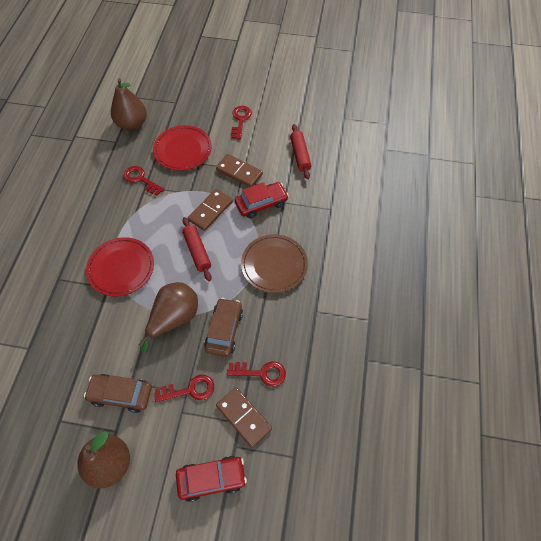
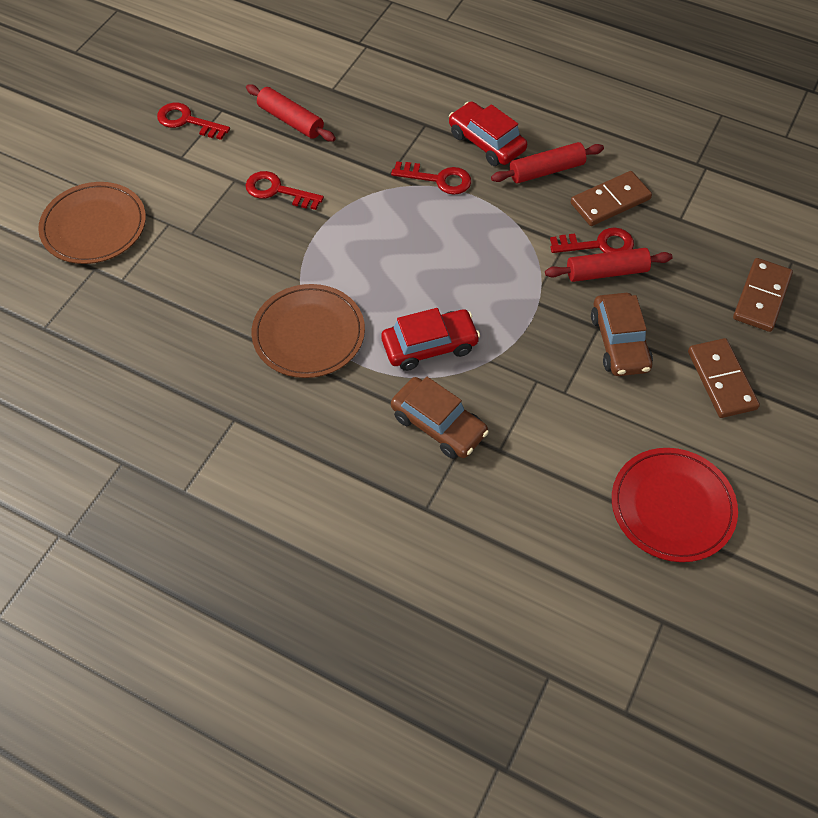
brown pear: 3 -> 0
brown plate: 1 -> 2
red plate: 2 -> 1
red rolling pin: 2 -> 3

